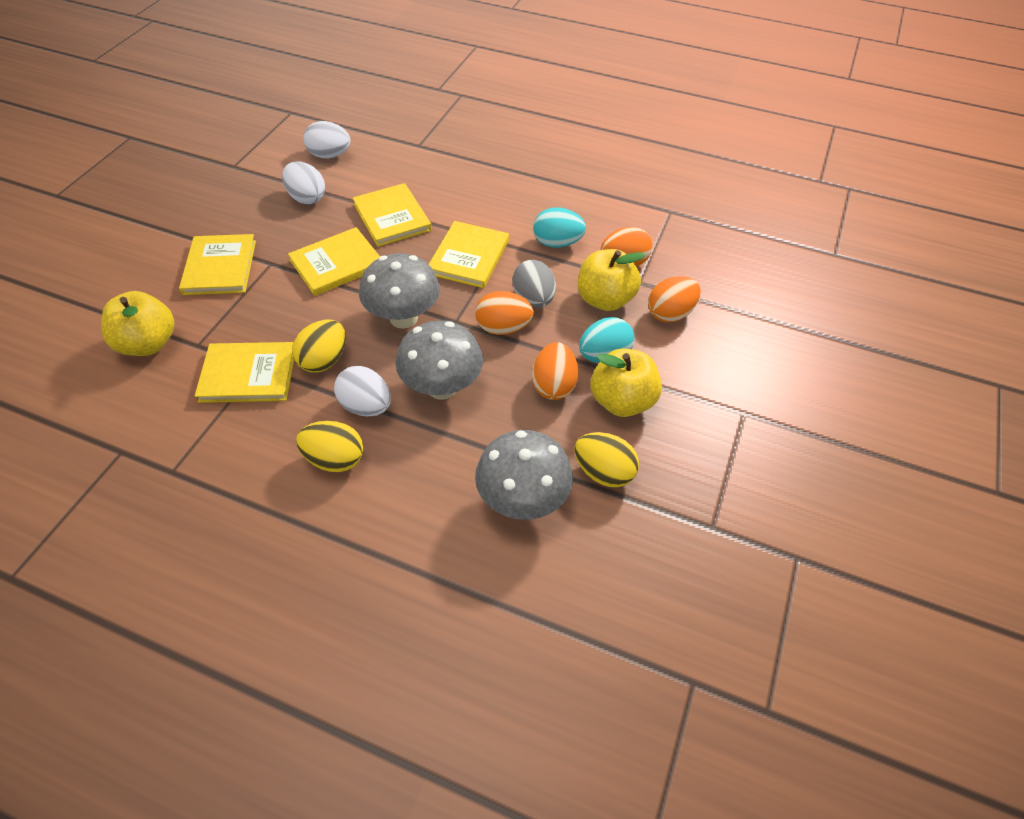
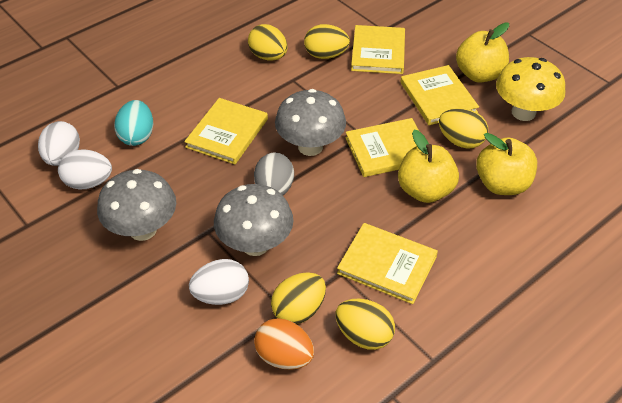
orange egg: 4 -> 1
turquoise egg: 2 -> 1
yellow egg: 3 -> 5
yellow mushroom: 0 -> 1

